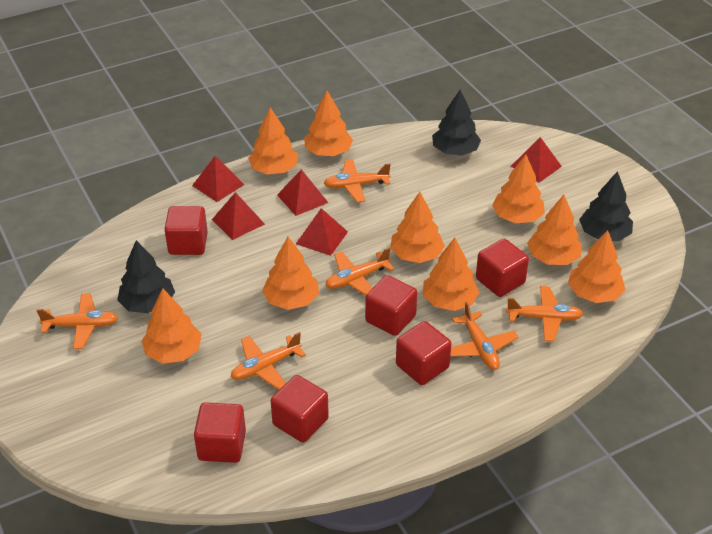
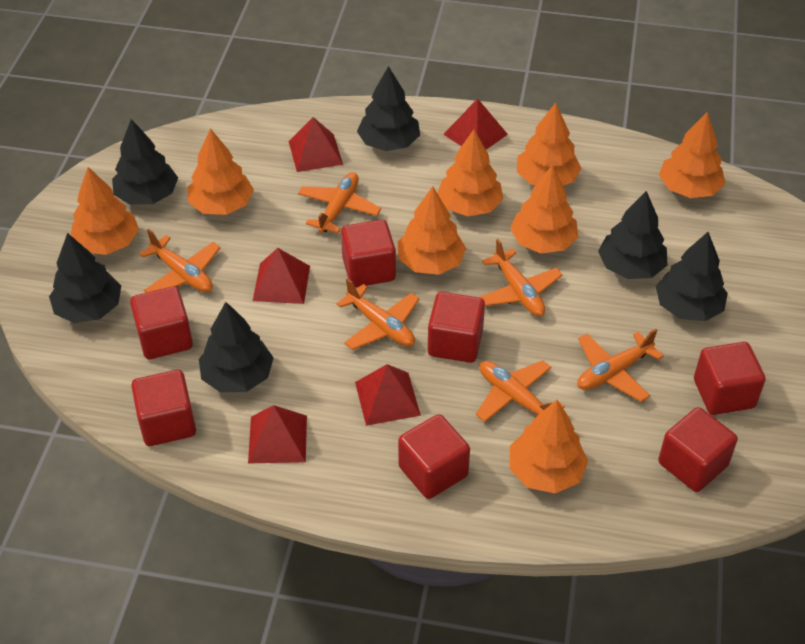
black tree: 3 -> 6
orange tree: 9 -> 8
red cube: 6 -> 7

